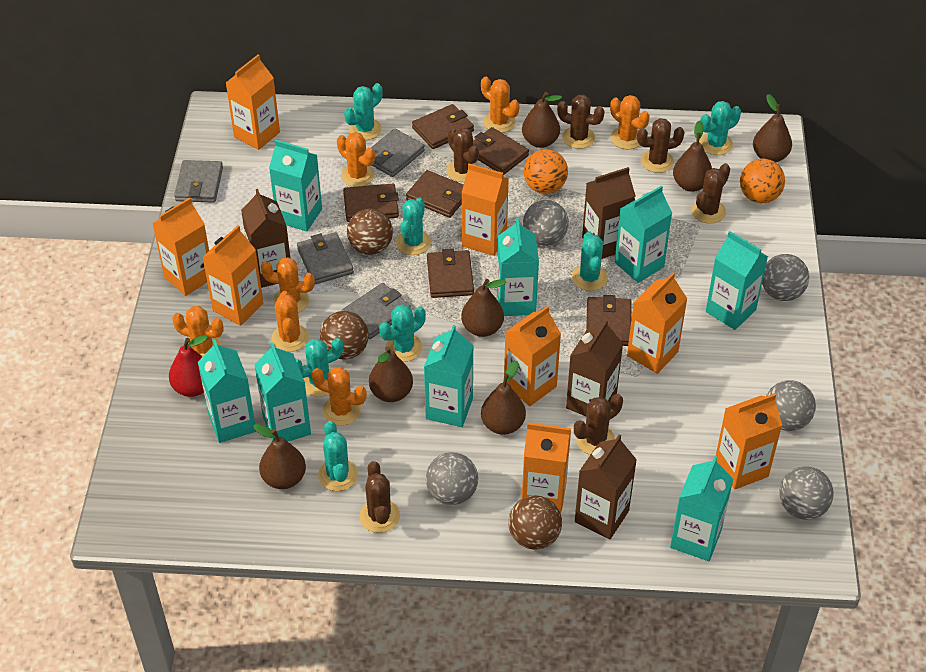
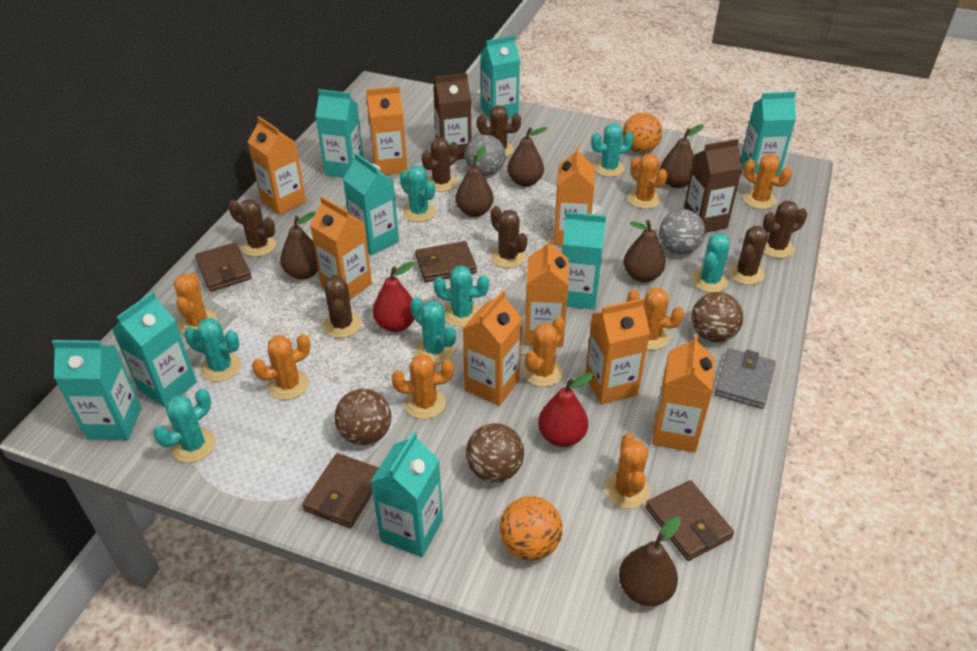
brown cactus: 6 -> 7
brown carton: 4 -> 2
brown pear: 7 -> 6
brown wallet: 6 -> 4
grey ball: 5 -> 2
grey wallet: 4 -> 1
orange cactus: 7 -> 8
red pear: 1 -> 2

